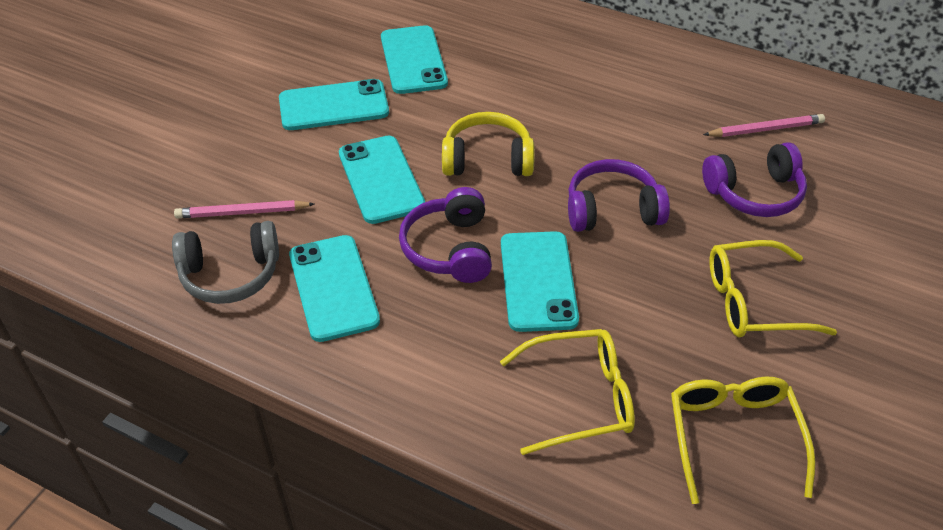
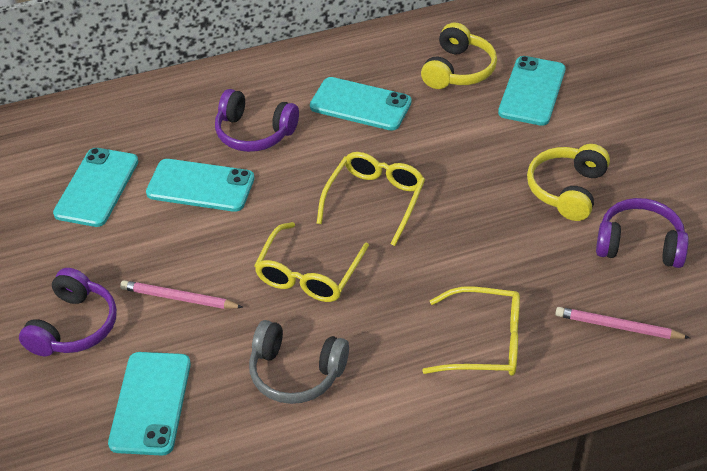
yellow headphones: 1 -> 2

